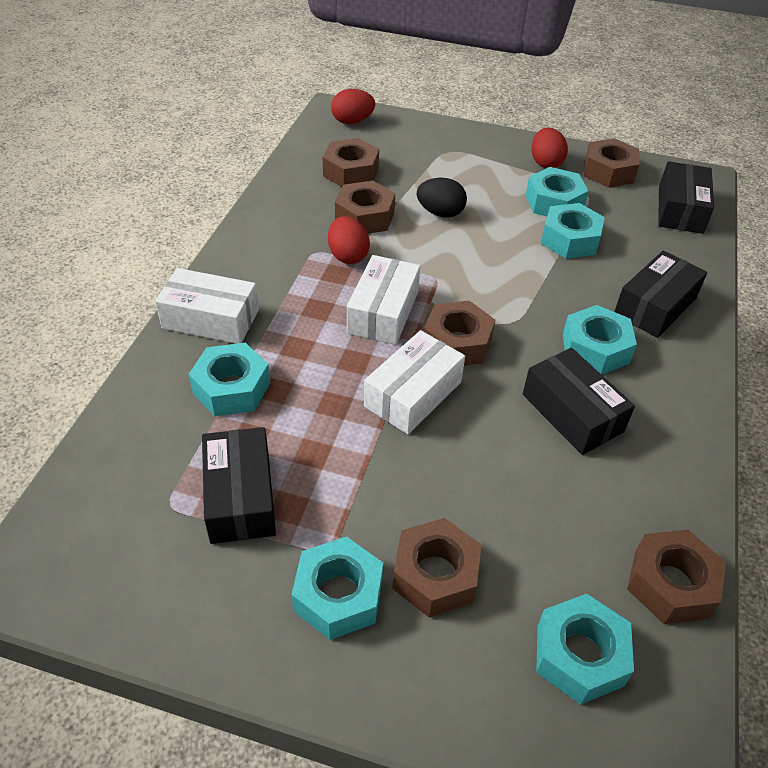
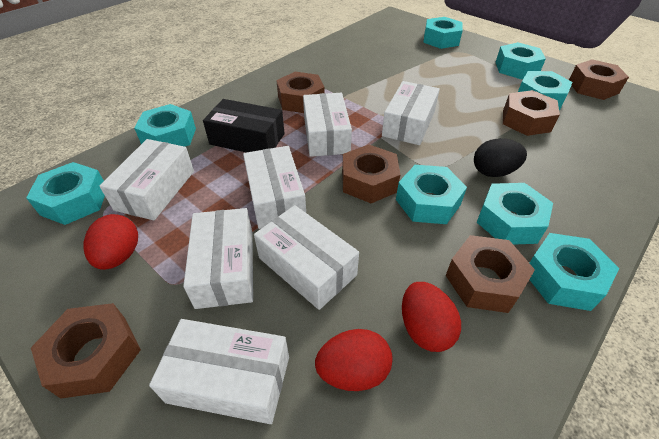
black box: 4 -> 1
turquoise nut: 6 -> 8
white box: 3 -> 7

